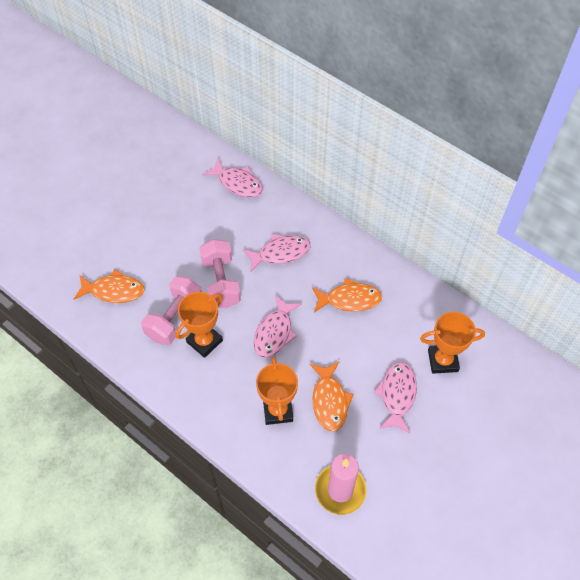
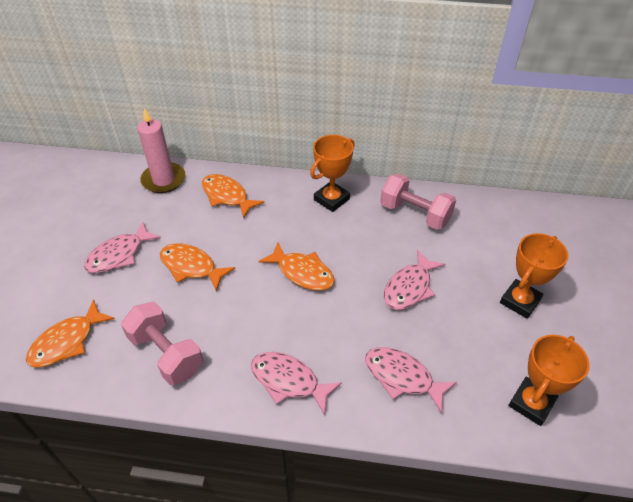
orange fish: 3 -> 4

